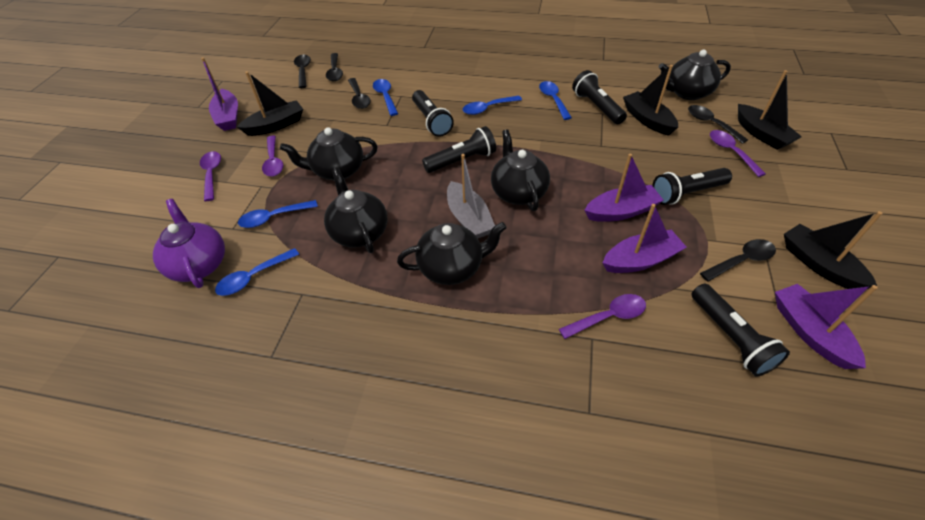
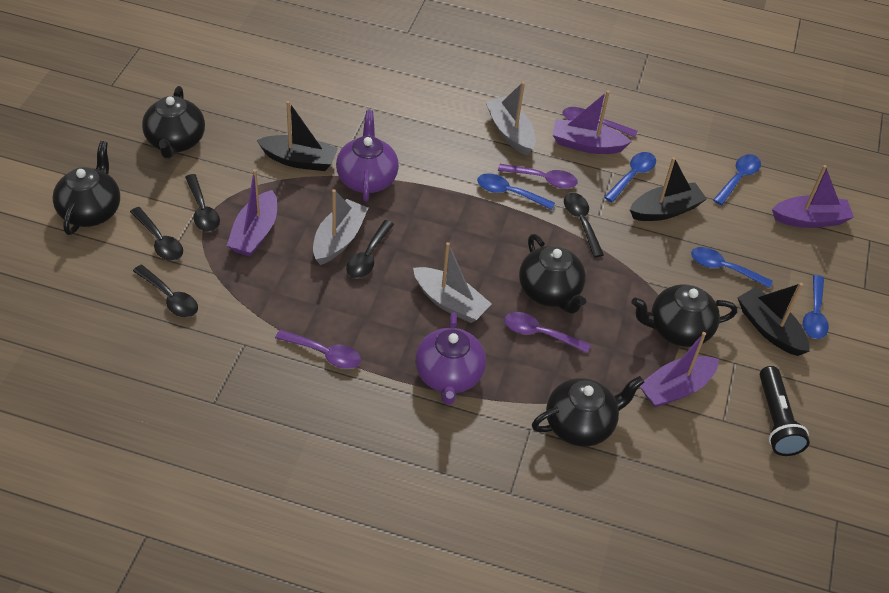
black boat: 4 -> 3
black flashlight: 5 -> 1
grey boat: 1 -> 3
purple teapot: 1 -> 2

